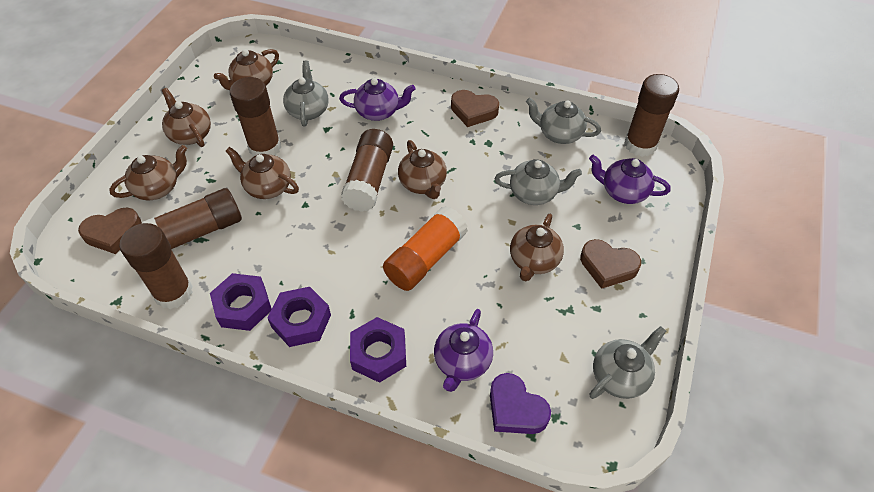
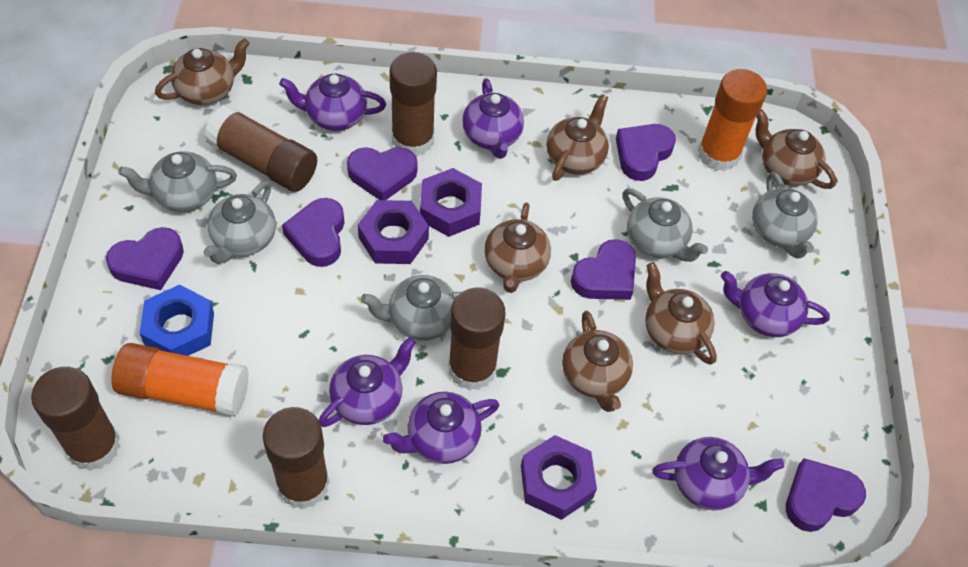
blue nut: 0 -> 1
brown heart: 3 -> 0
grey teapot: 4 -> 5
orange glue stick: 1 -> 2
purple heart: 1 -> 6
purple teapot: 3 -> 6

